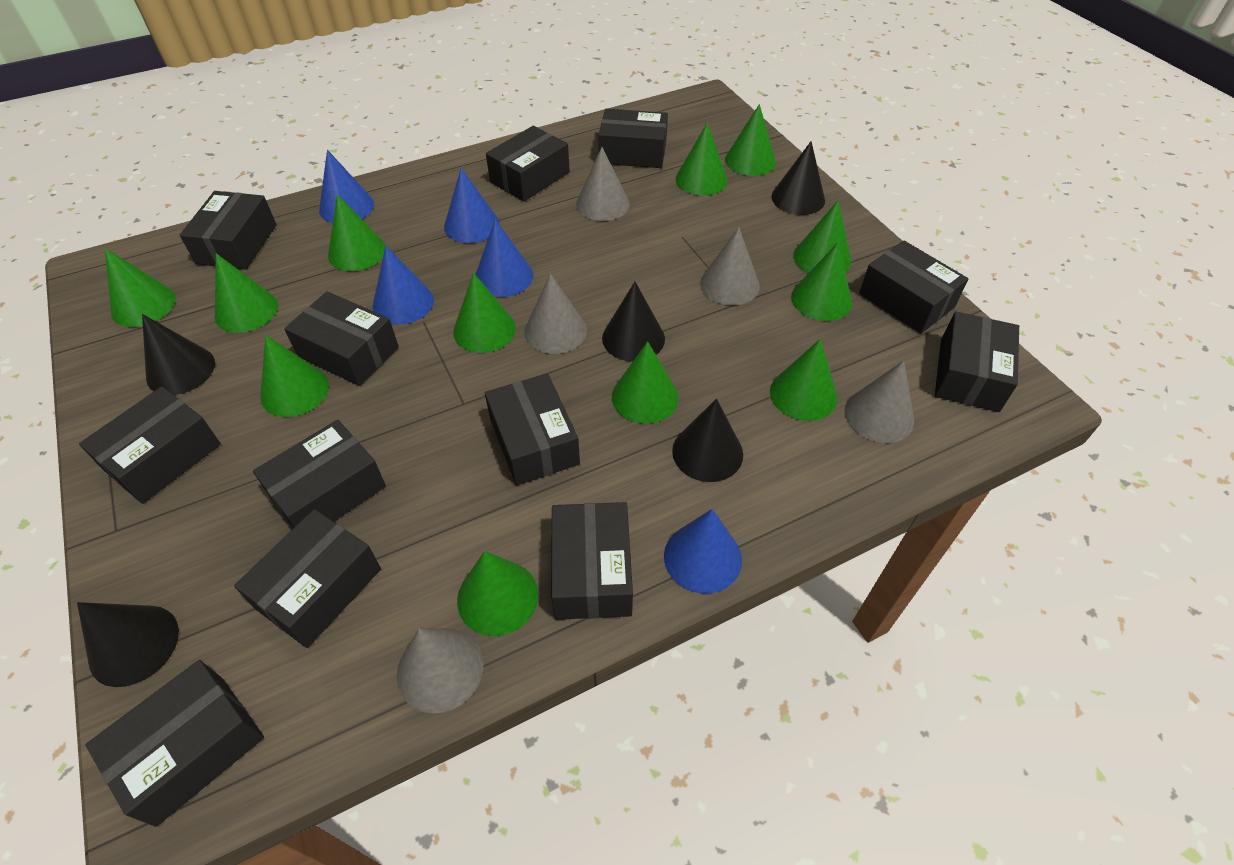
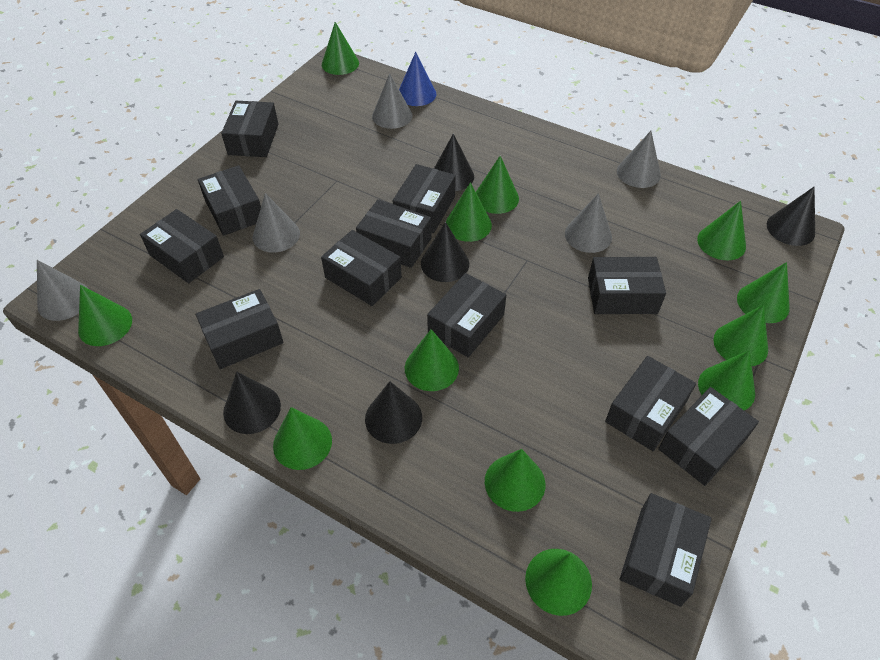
blue cone: 5 -> 1

